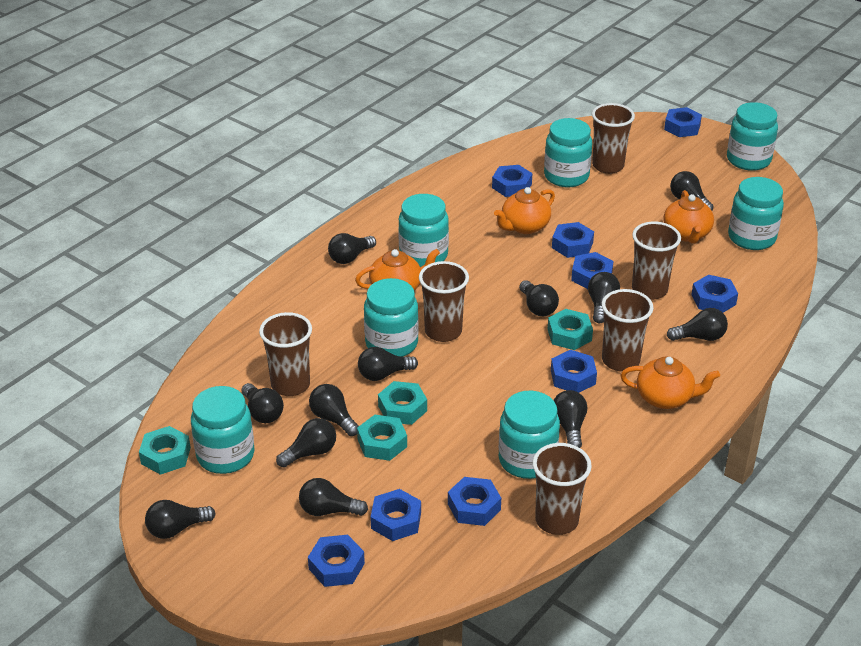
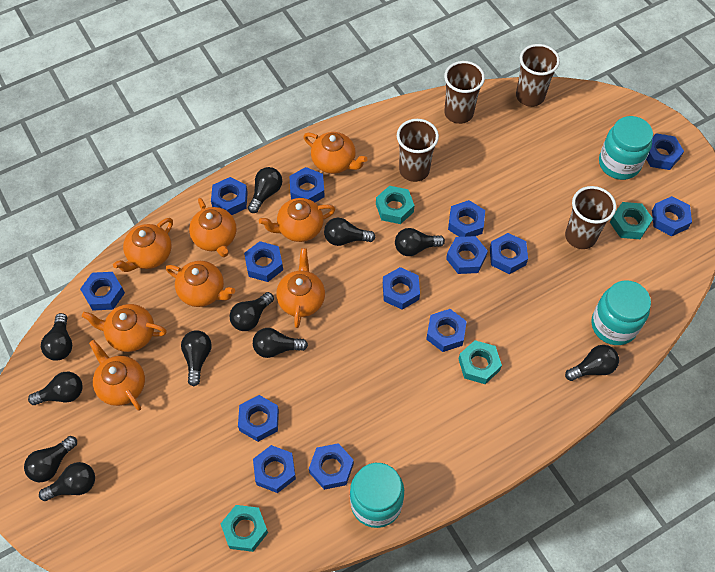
black light bulb: 12 -> 11
blue nut: 9 -> 14
brown cup: 6 -> 4
orange teapot: 4 -> 8
turquoise jar: 7 -> 3

